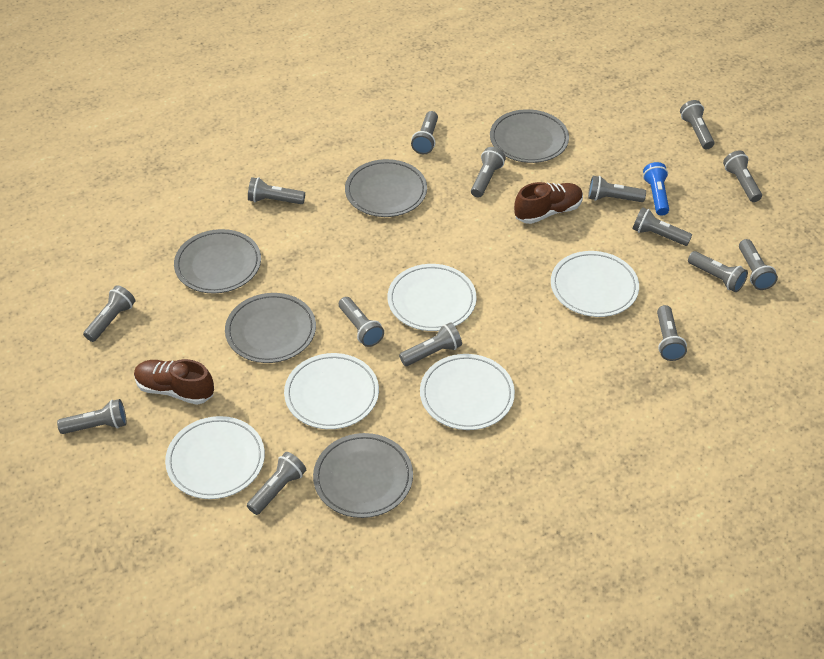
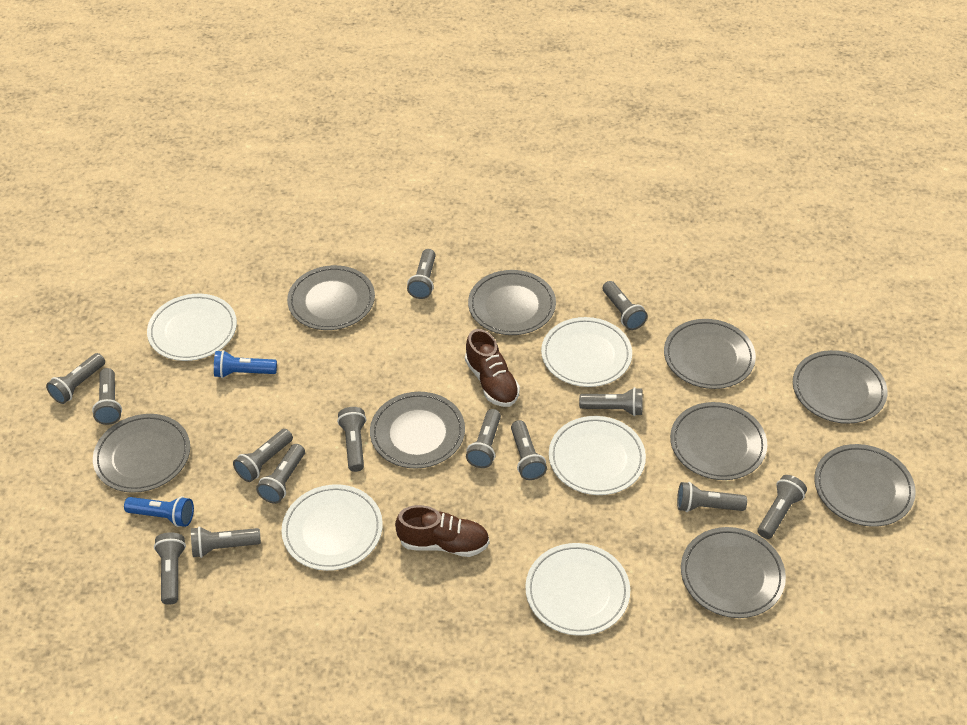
blue flashlight: 1 -> 2
grey flashlight: 15 -> 14
grey plate: 5 -> 9

